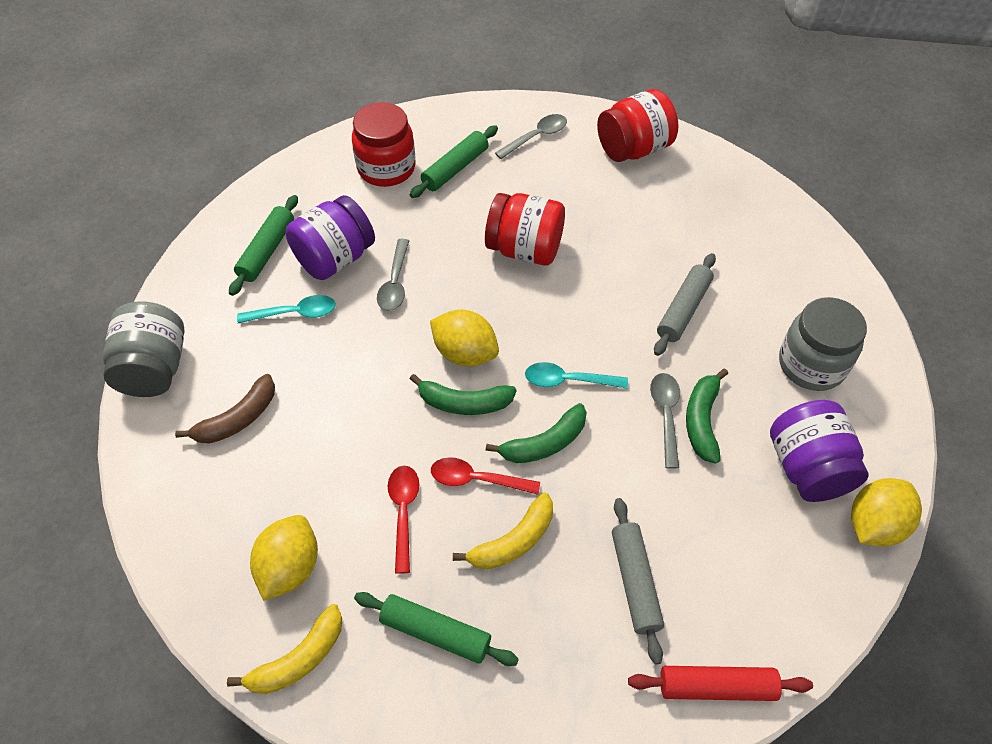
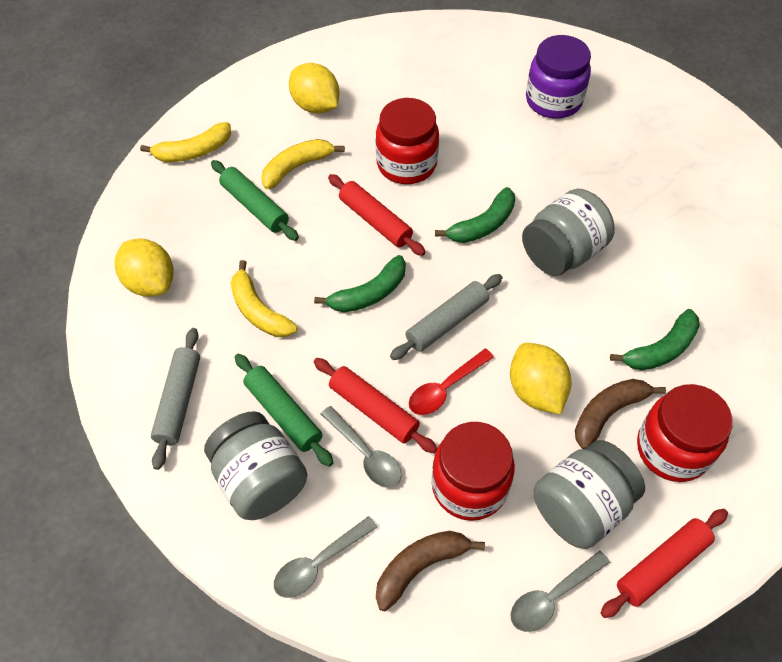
brown banana: 1 -> 2
green rolling pin: 3 -> 2
grey jar: 2 -> 3
purple jar: 2 -> 1
red rolling pin: 1 -> 3
red spoon: 2 -> 1
turquoise spoon: 2 -> 0
yellow banana: 2 -> 3

